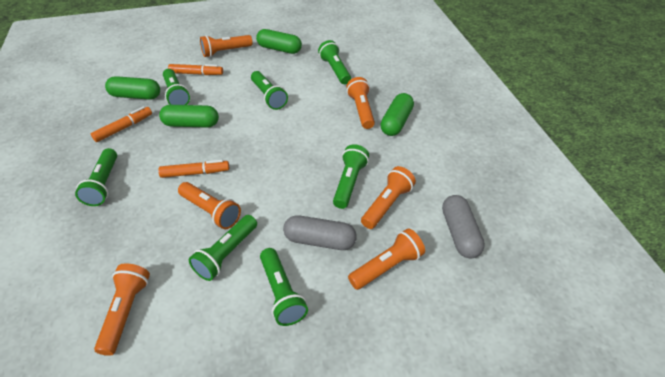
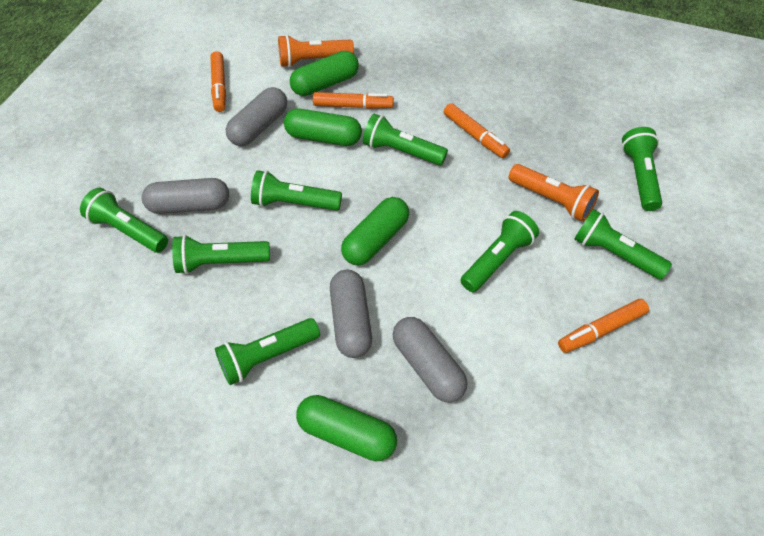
green flashlight: 7 -> 8
grey capsule: 2 -> 4
orange flashlight: 6 -> 2
orange marker: 3 -> 4

